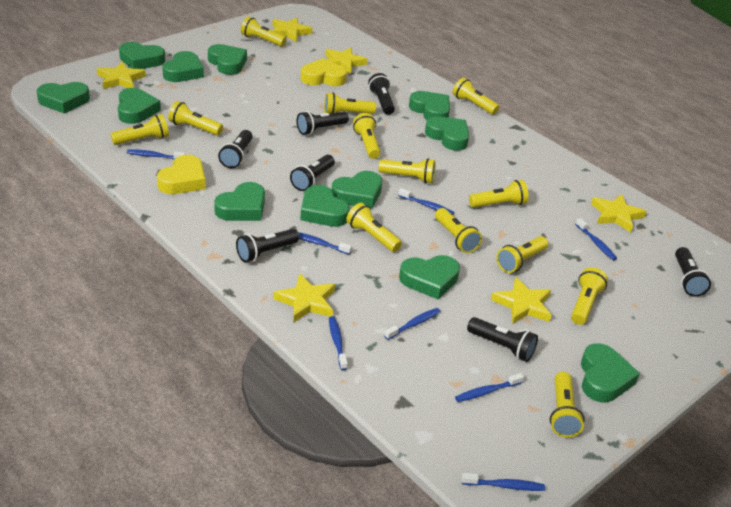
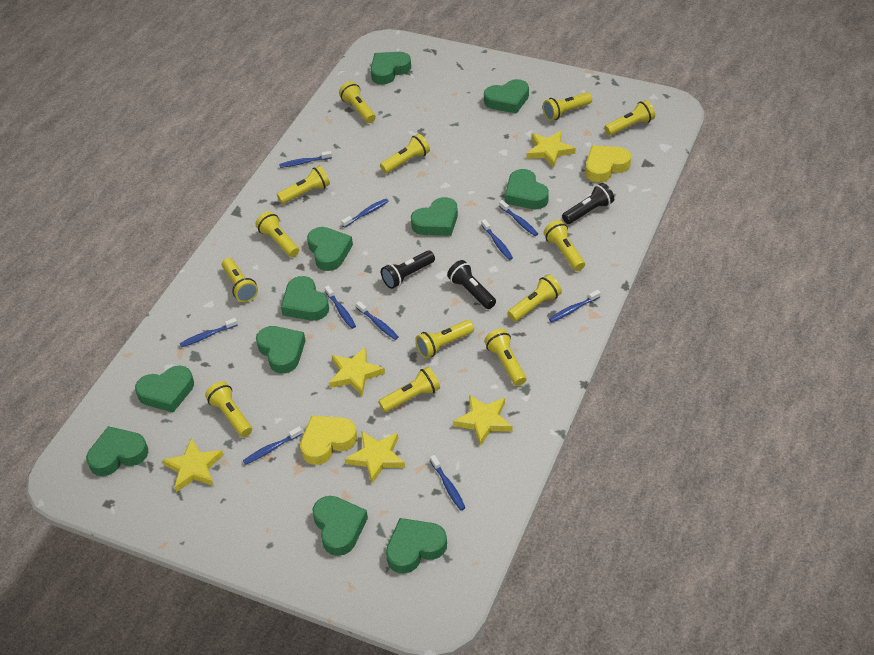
black flashlight: 7 -> 3
blue toothbrush: 8 -> 10
green heart: 12 -> 11
yellow star: 6 -> 5

